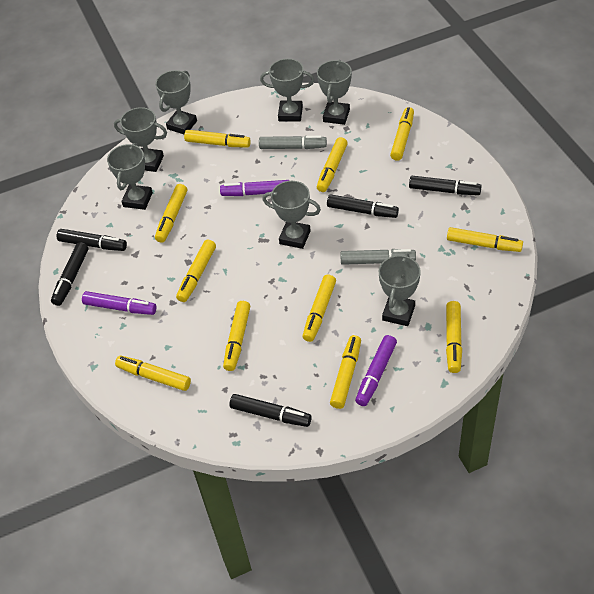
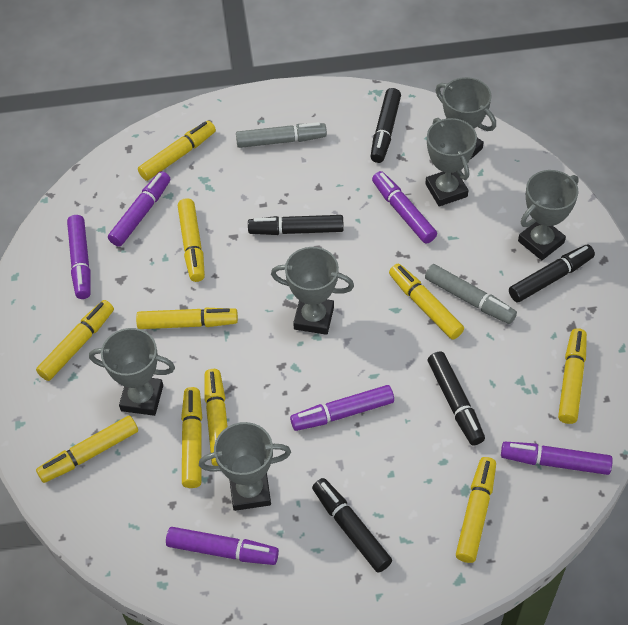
grey trophy: 7 -> 6
purple marker: 3 -> 6
yellow marker: 11 -> 10

